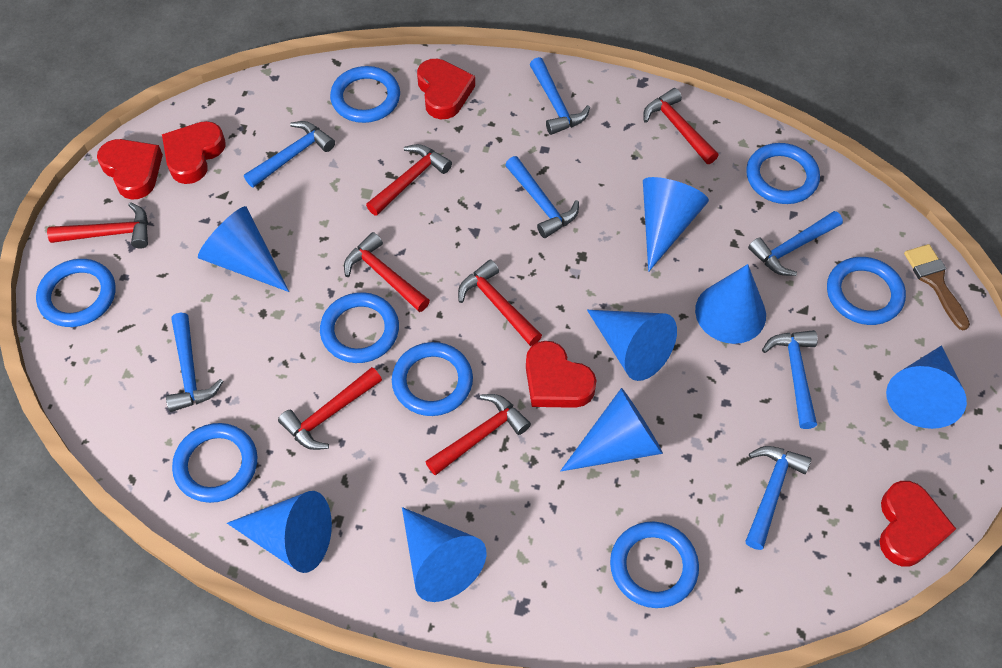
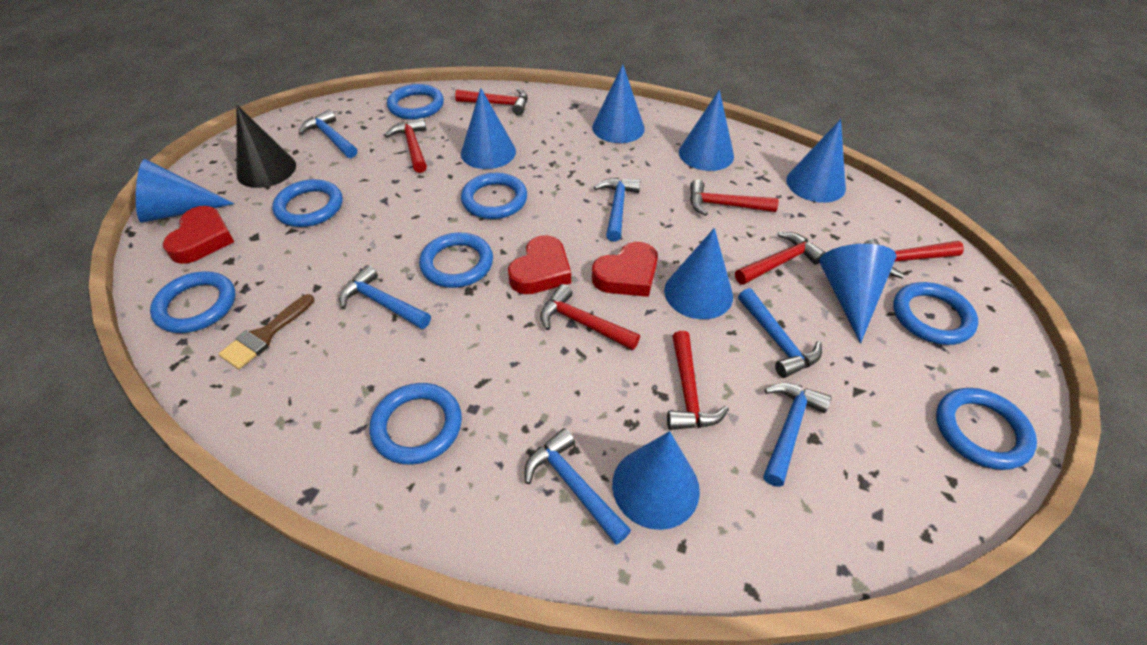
black cone: 0 -> 1
blue hammer: 7 -> 6
red heart: 5 -> 3

